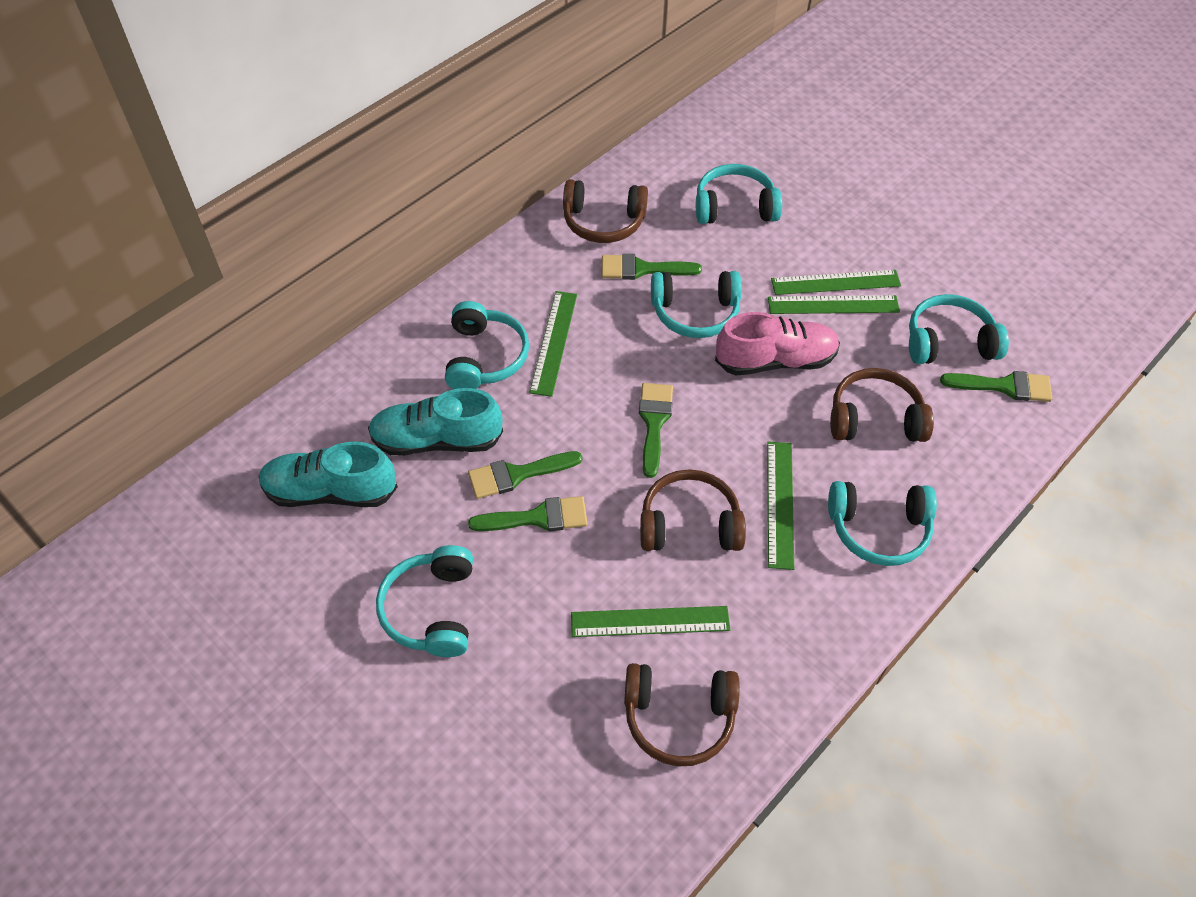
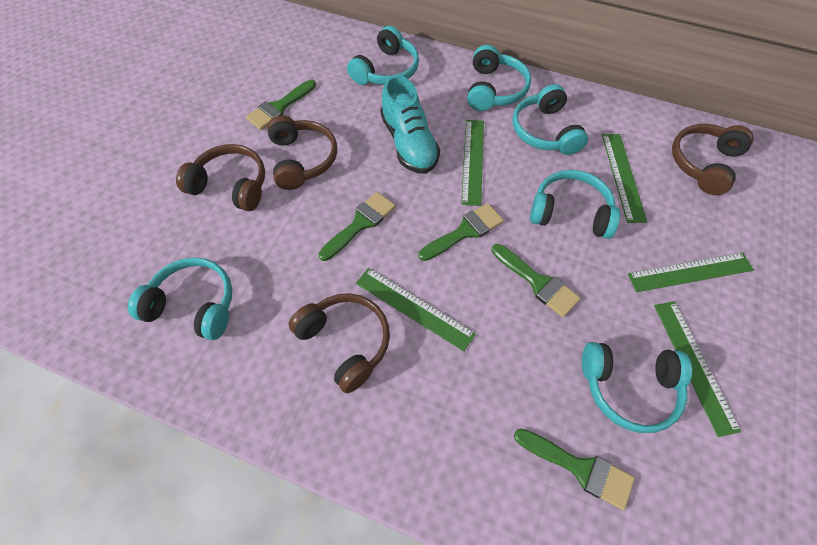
pink shoe: 1 -> 0
turquoise shoe: 2 -> 1

